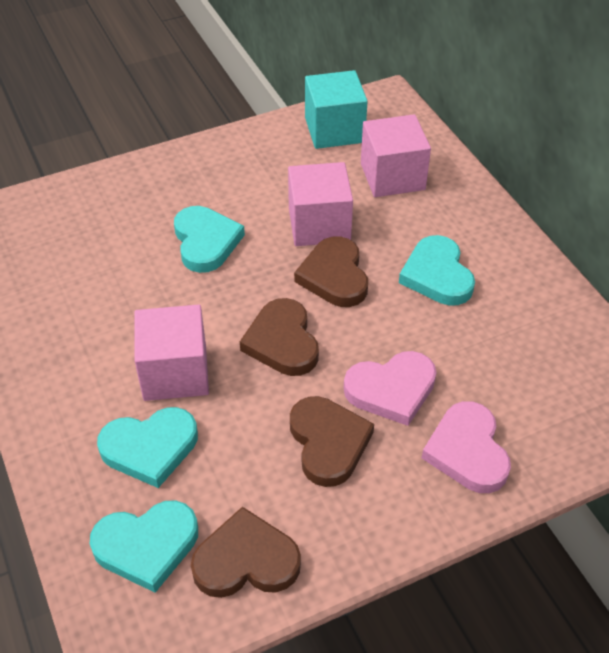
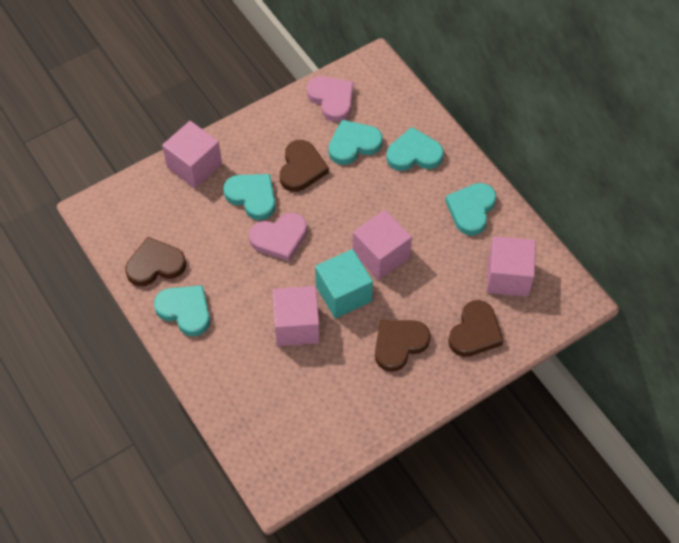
pink cube: 3 -> 4
turquoise heart: 4 -> 5

